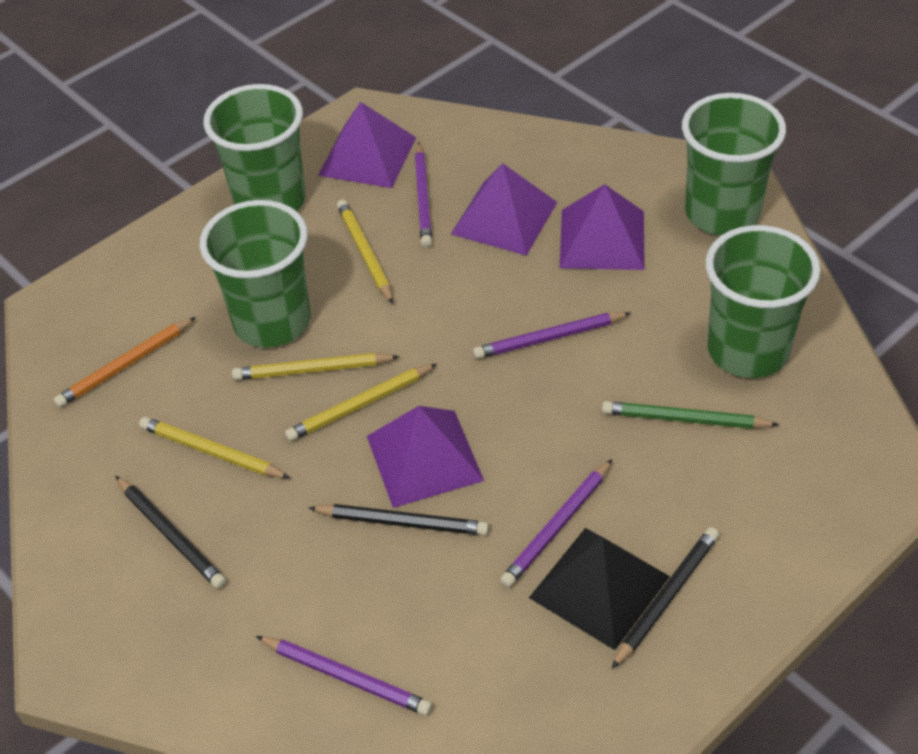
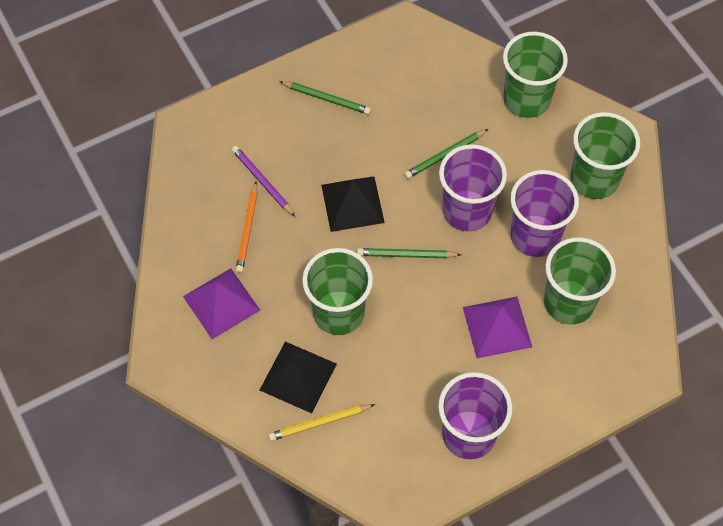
black pencil: 3 -> 0
black pyramid: 1 -> 2
green pencil: 1 -> 3
purple cup: 0 -> 3
purple pencil: 4 -> 1
purple pyramid: 4 -> 2
yellow pencil: 4 -> 1

